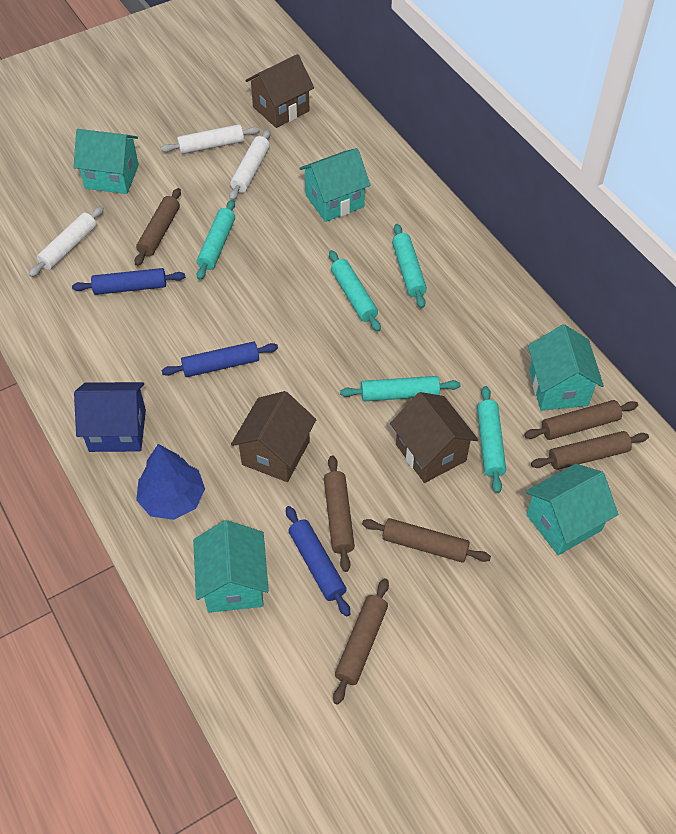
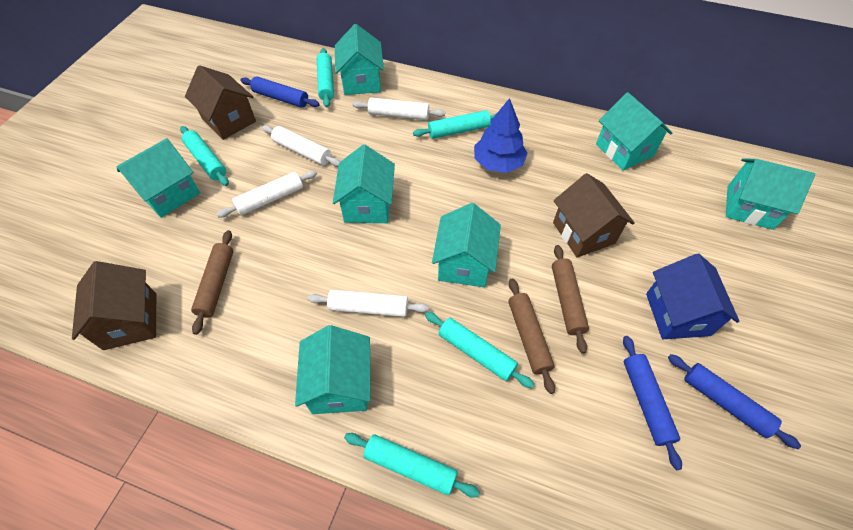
brown rolling pin: 6 -> 3
turquoise house: 5 -> 7
white rolling pin: 3 -> 4

